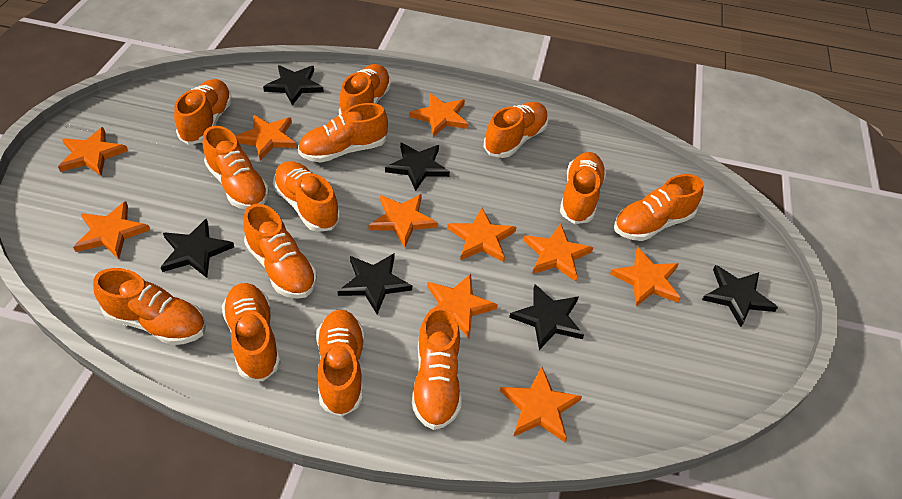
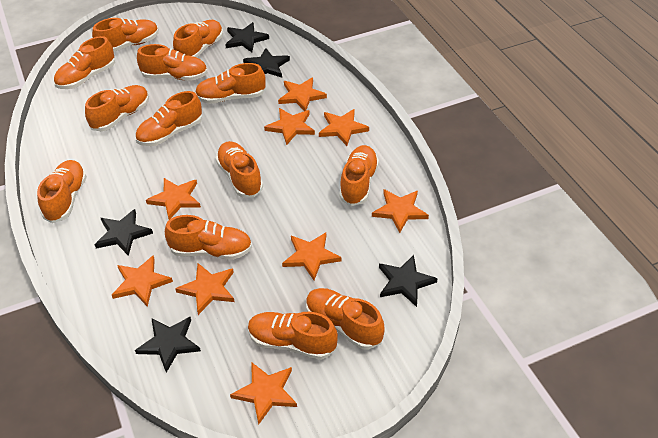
black star: 6 -> 5
orange star: 10 -> 9

